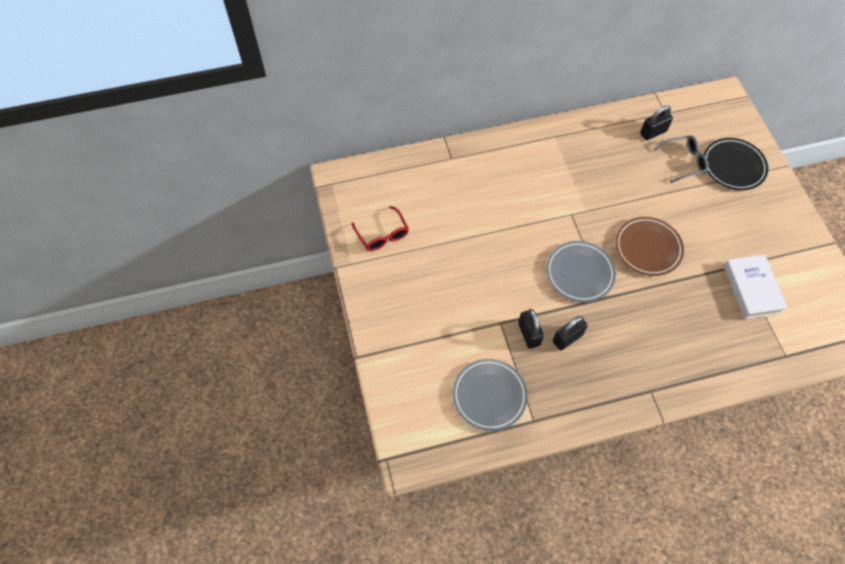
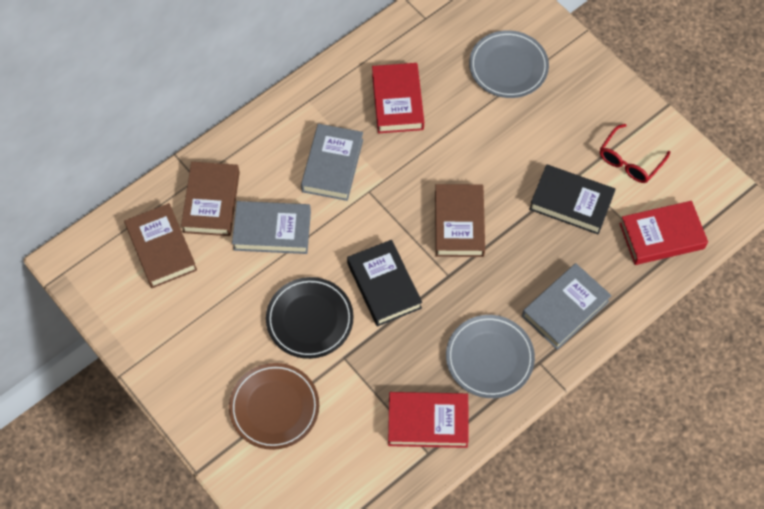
black book: 0 -> 2
black padlock: 3 -> 0
brown book: 0 -> 3
grey book: 0 -> 3
grey glasses: 1 -> 0
red book: 0 -> 3
white book: 1 -> 0

